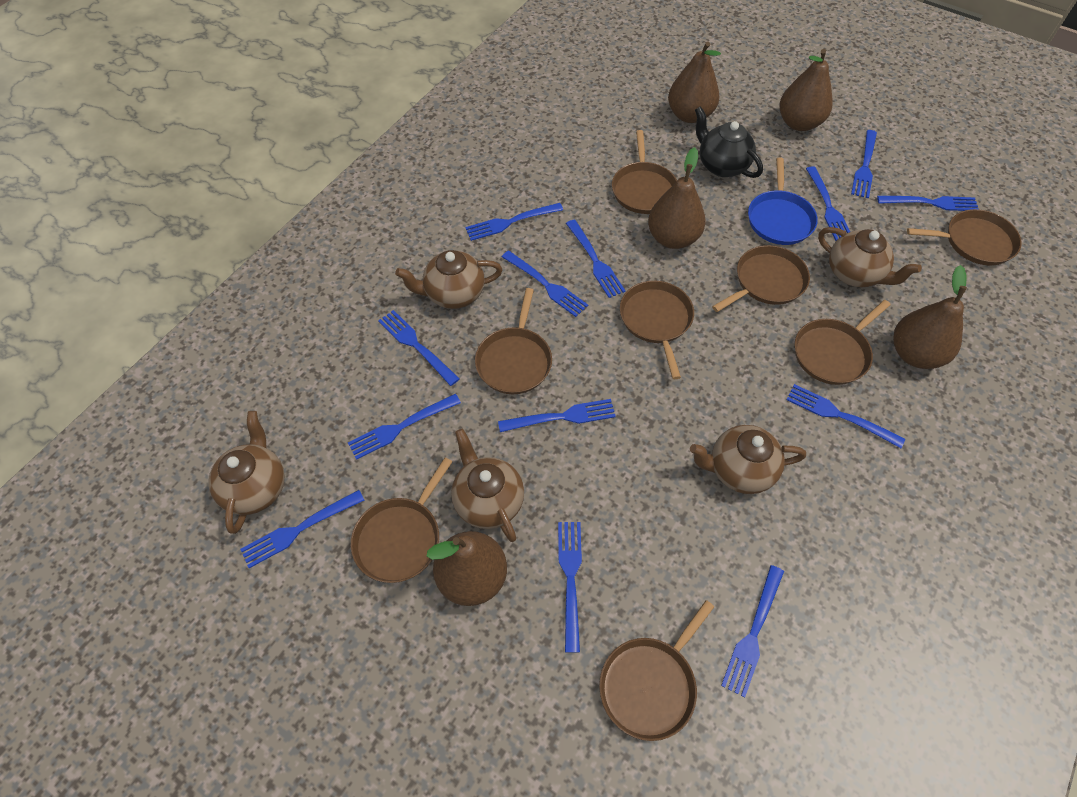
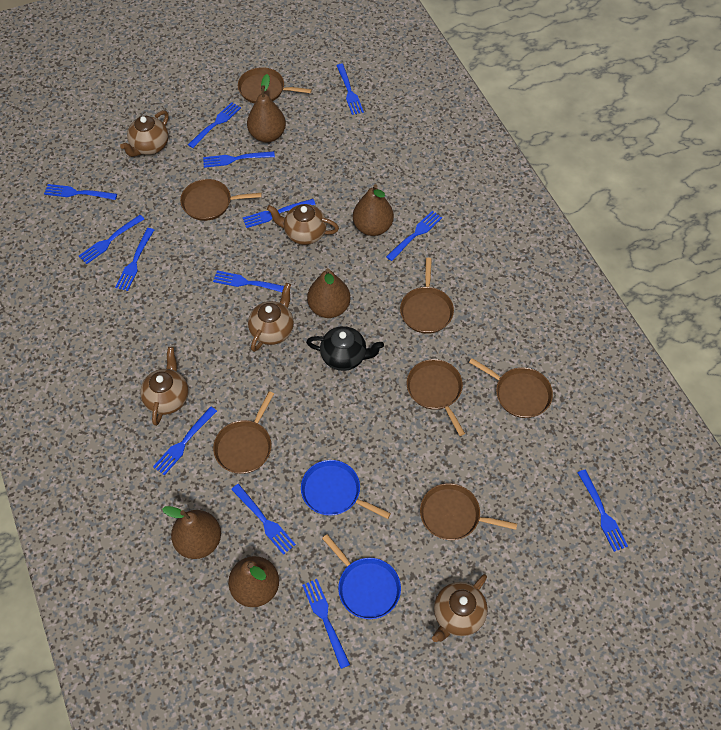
blue pan: 1 -> 2
brown pan: 8 -> 7

